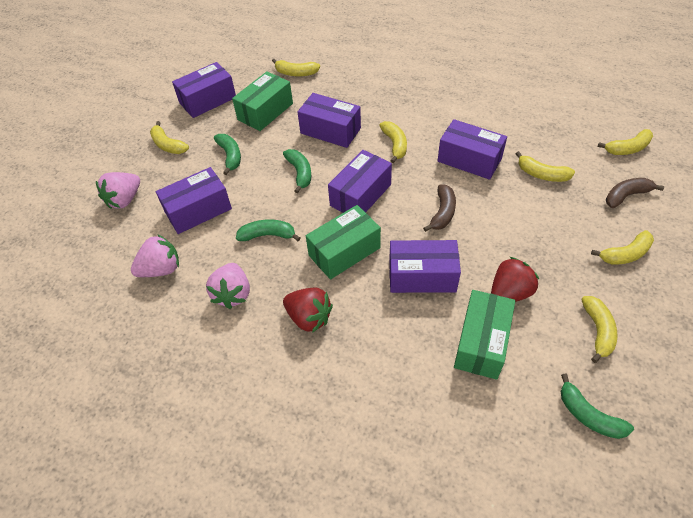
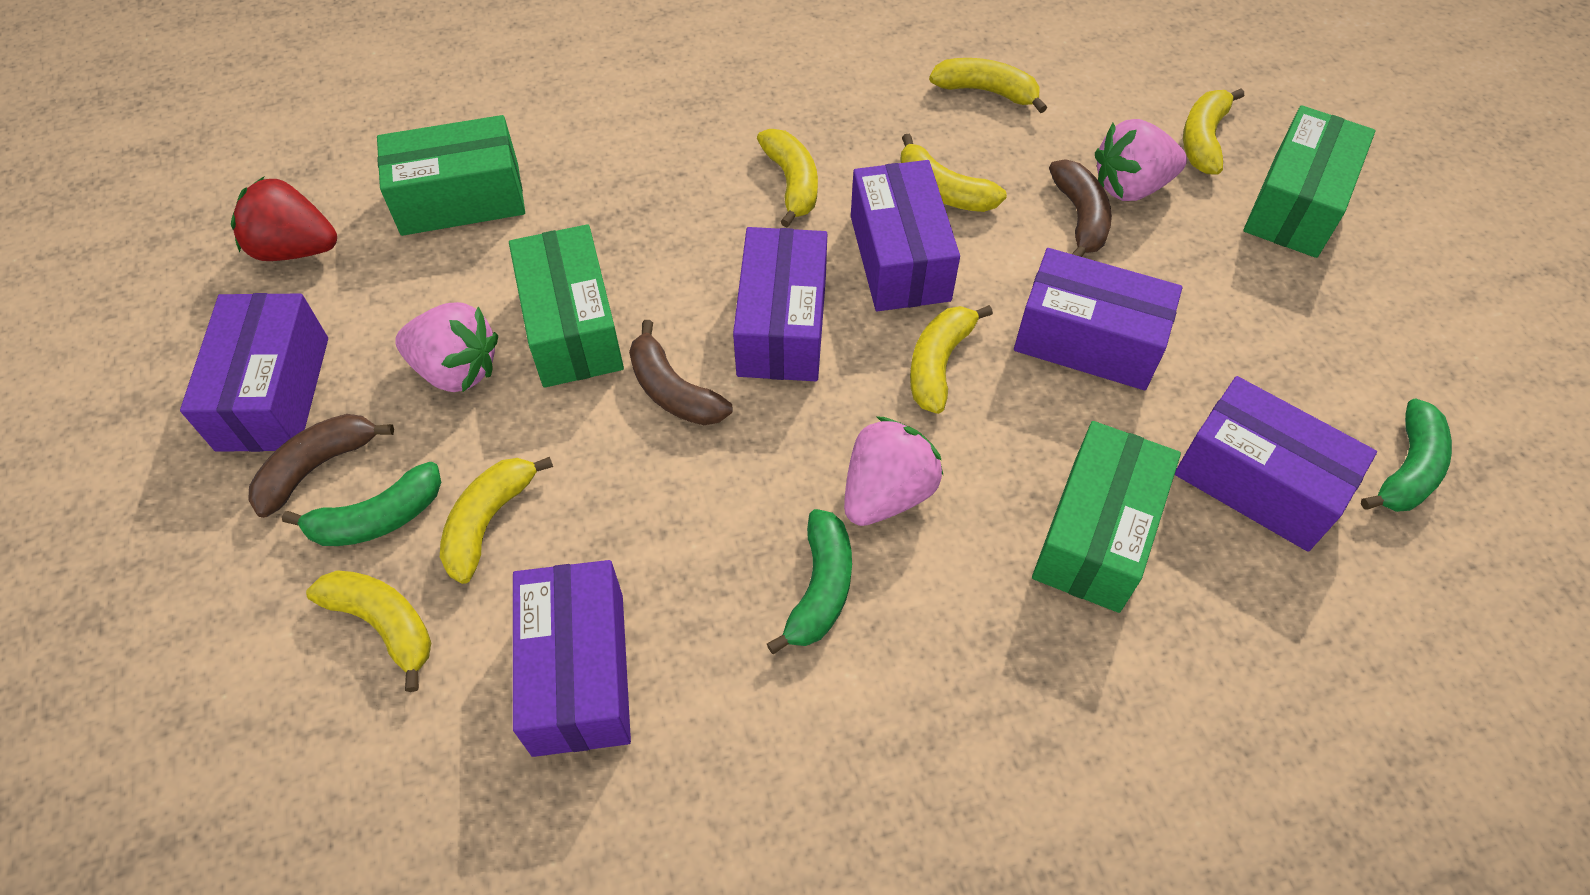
brown banana: 2 -> 3
green banana: 4 -> 3
green box: 3 -> 4
red strawberry: 2 -> 1

